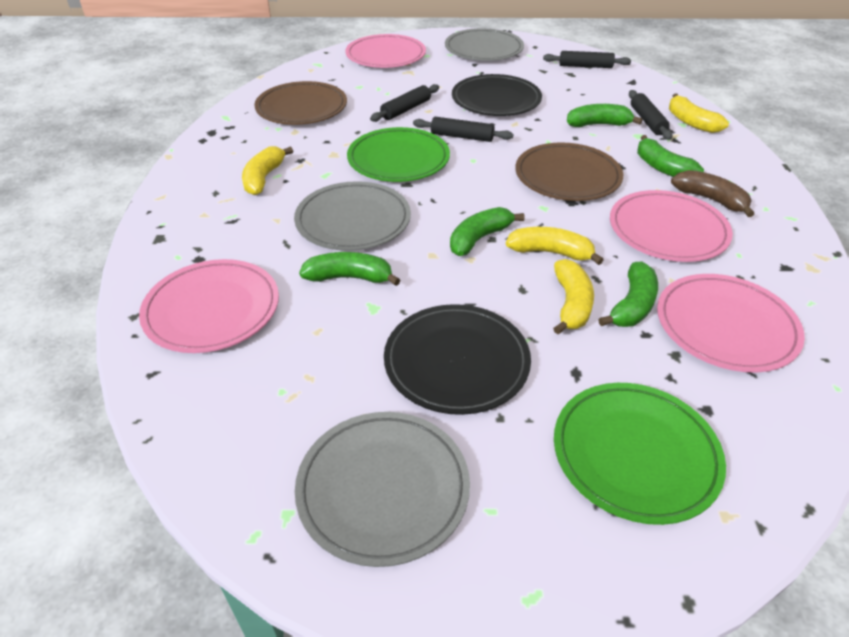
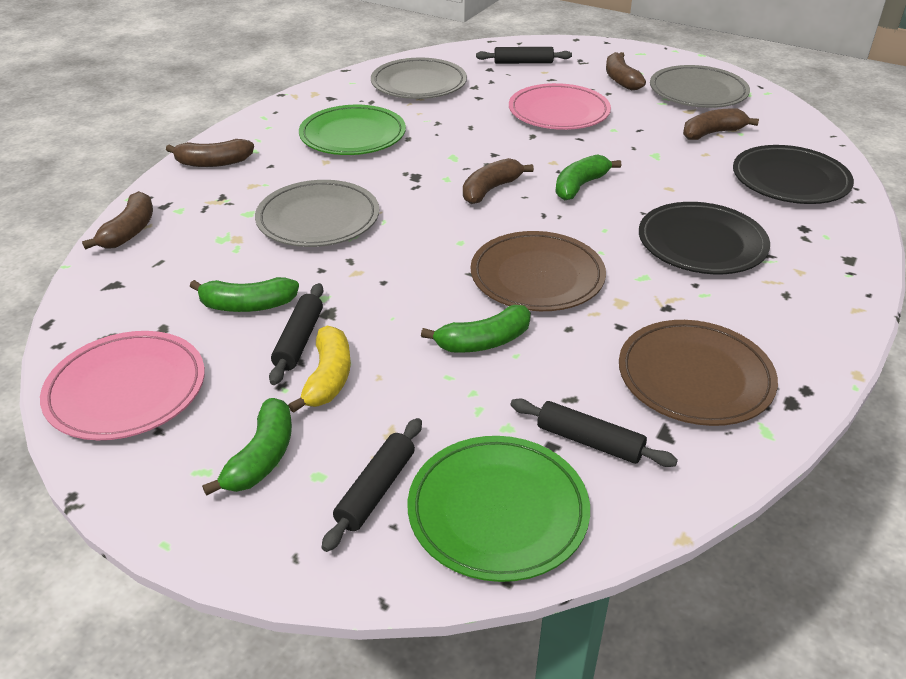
brown banana: 1 -> 5
green banana: 5 -> 4
pink plate: 4 -> 2
yellow banana: 4 -> 1

